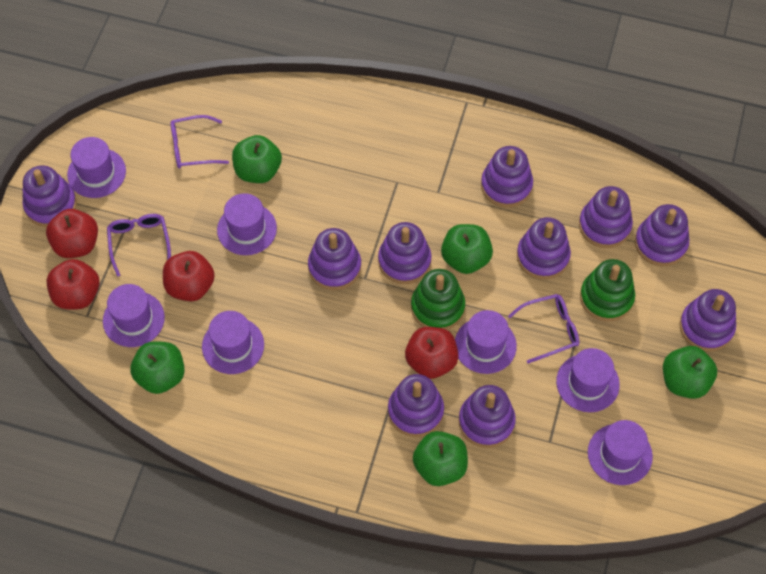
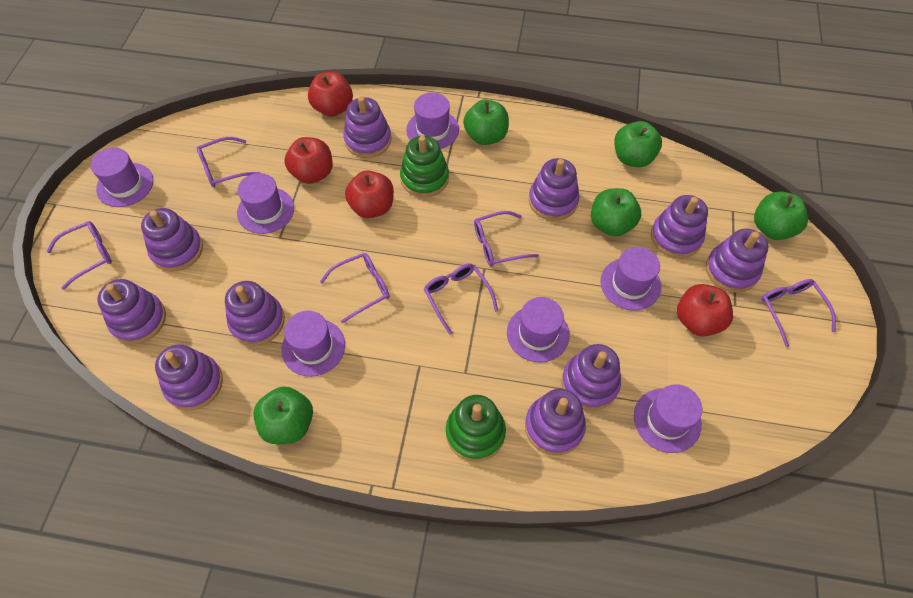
purple glasses: 3 -> 6

